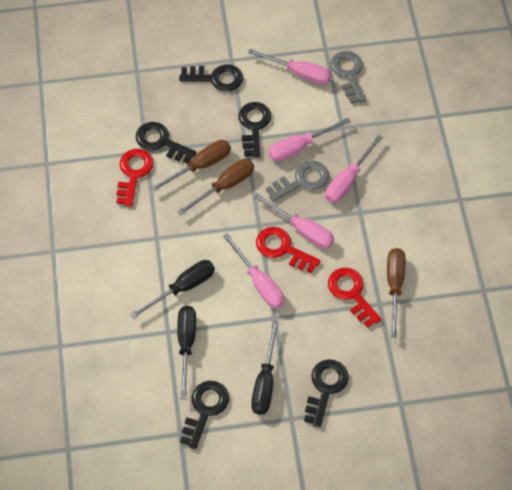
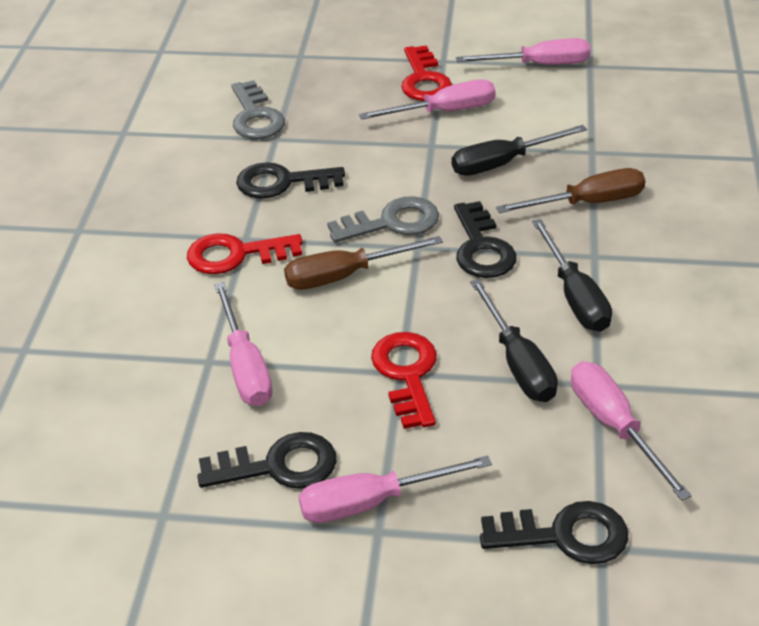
black key: 5 -> 4
brown screwdriver: 3 -> 2

